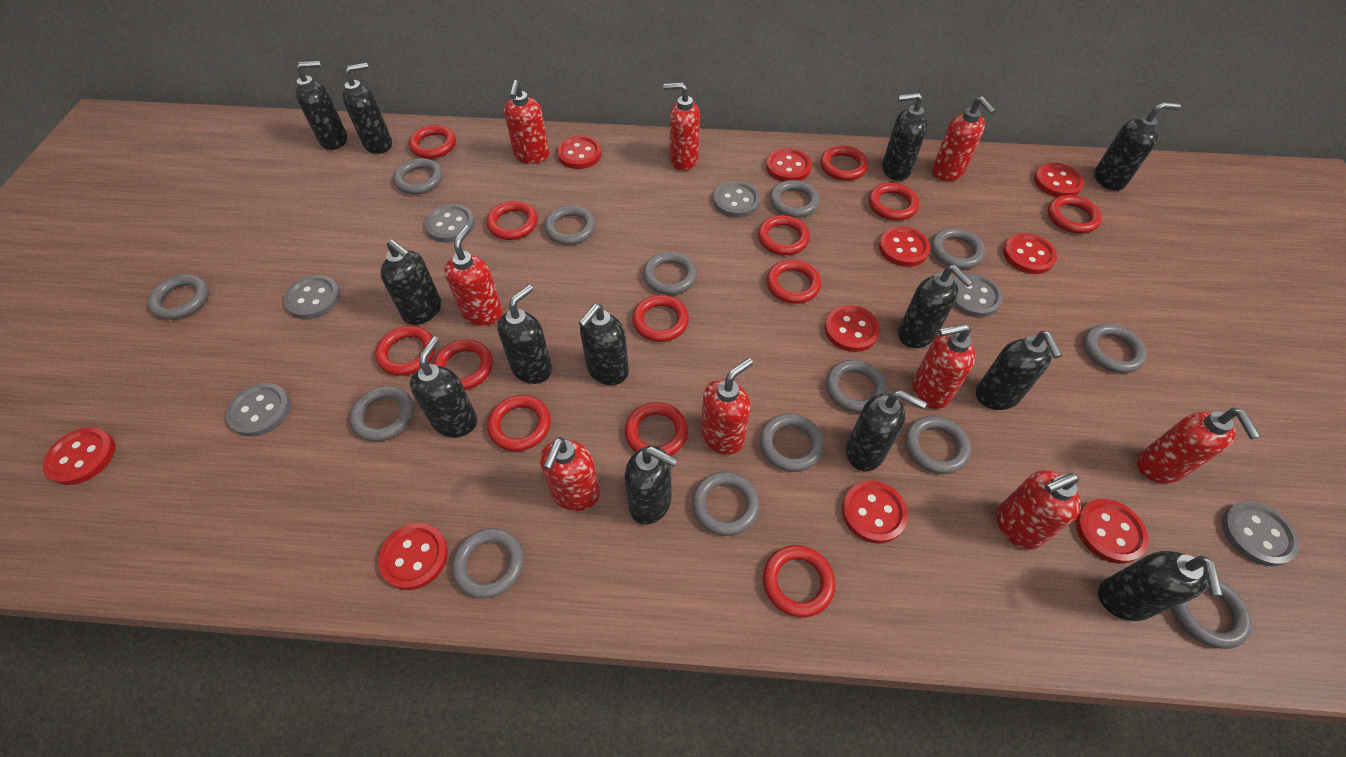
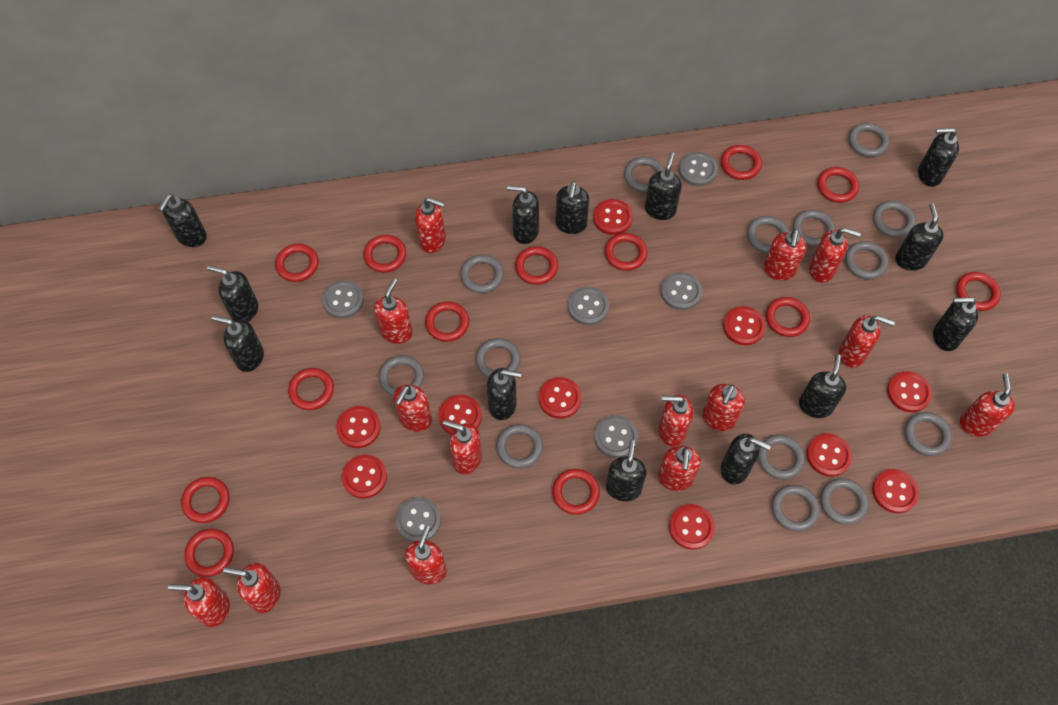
red soap dispenser: 9 -> 14

